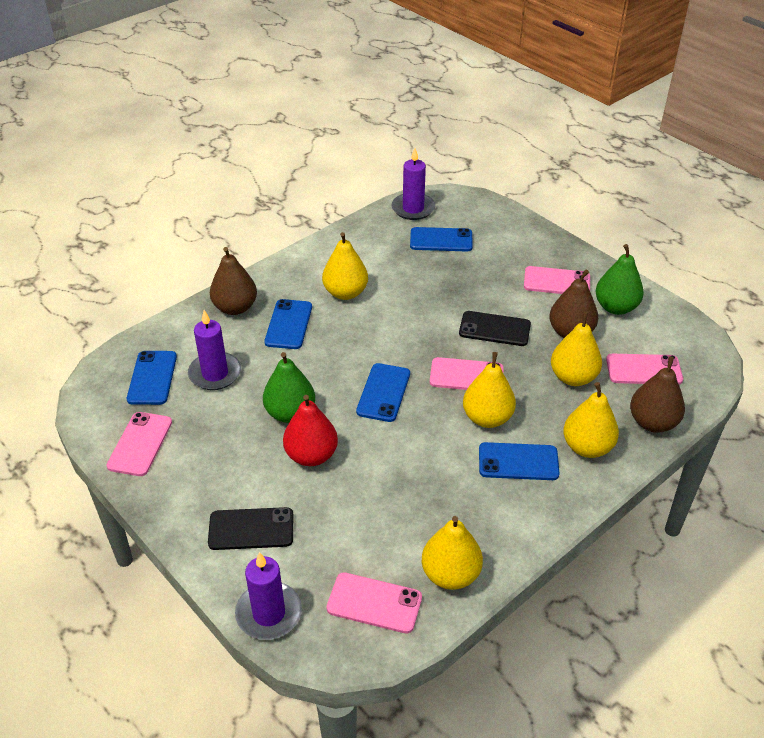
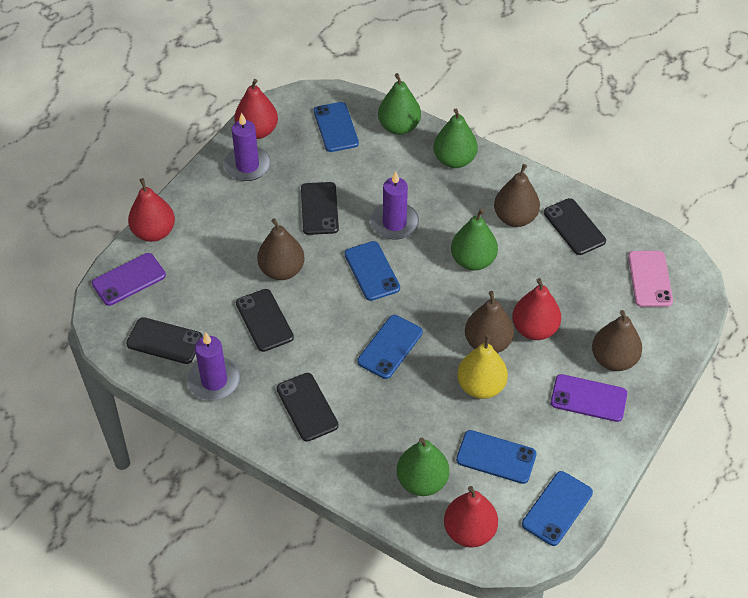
black phone: 2 -> 5
brown pear: 3 -> 4
green pear: 2 -> 4
pink phone: 5 -> 1
purple phone: 0 -> 2
red pear: 1 -> 4
yellow pear: 5 -> 1

